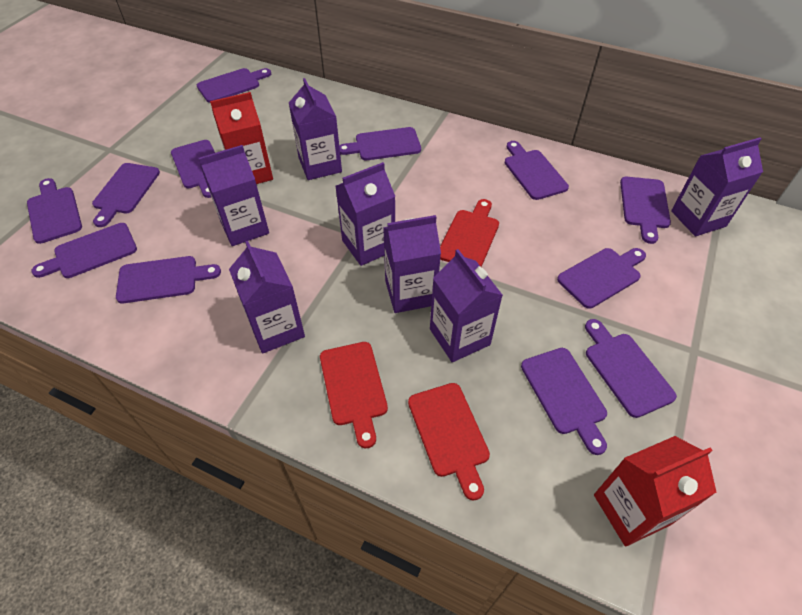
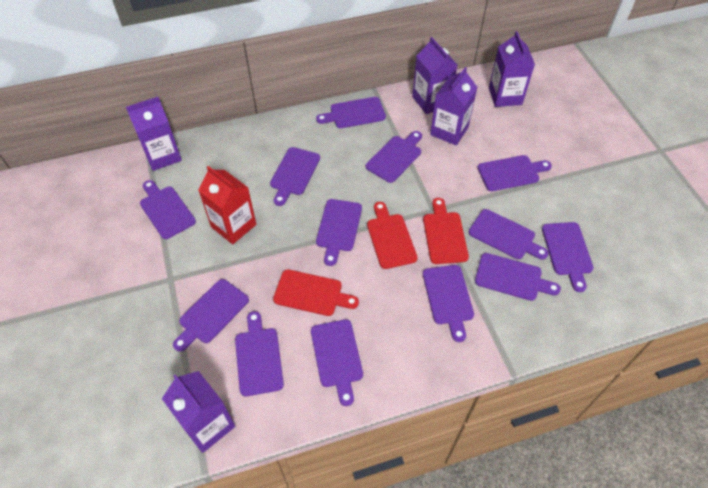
purple carton: 7 -> 5
purple cutting board: 12 -> 13
red carton: 2 -> 1

